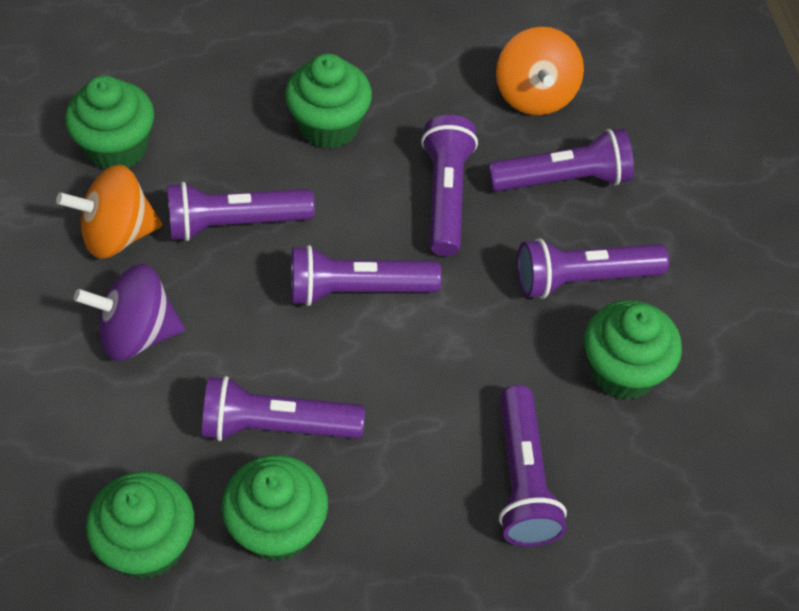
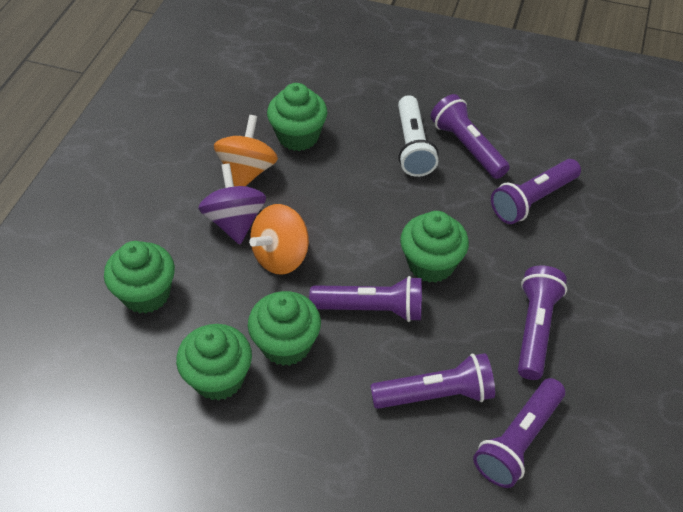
purple flashlight: 7 -> 6
white flashlight: 0 -> 1

